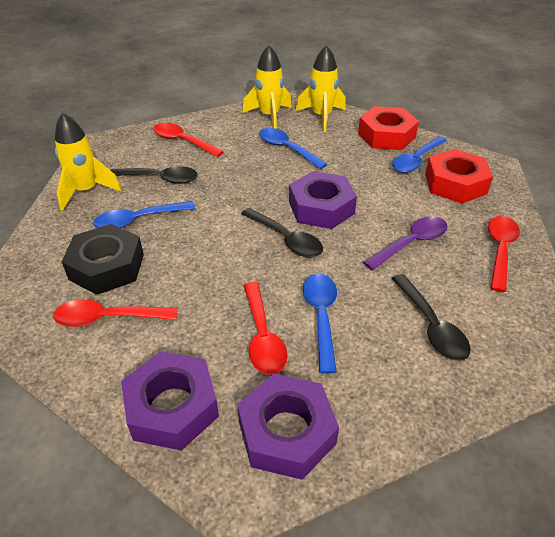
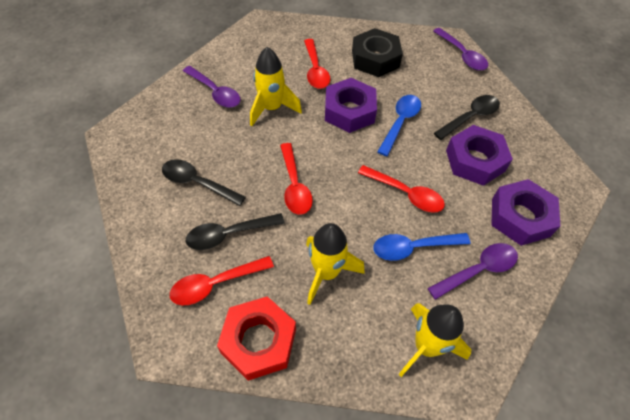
blue spoon: 4 -> 2
purple spoon: 1 -> 3
red nut: 2 -> 1

